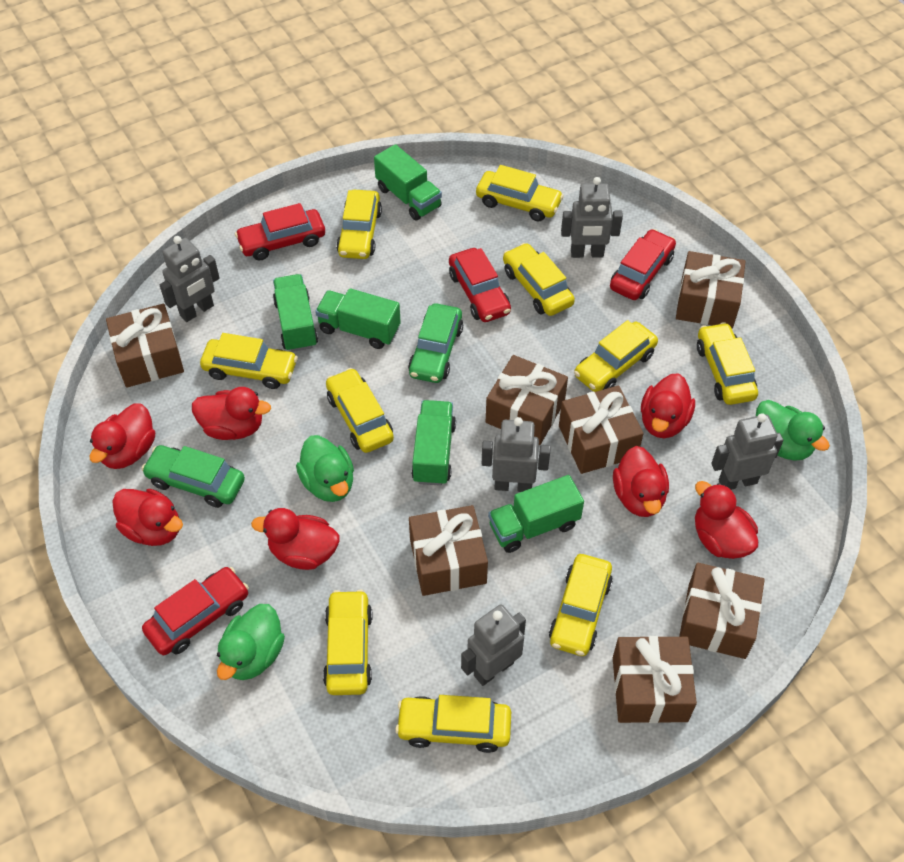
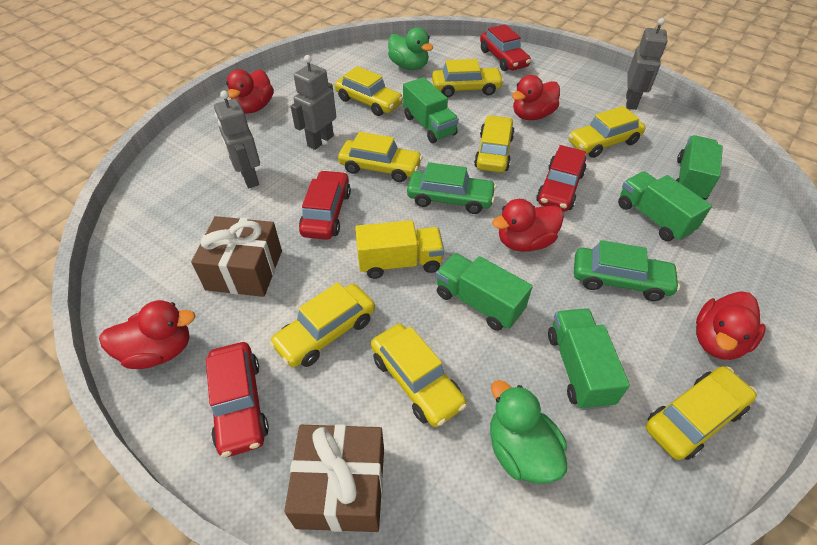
brown gift: 7 -> 2
green duck: 3 -> 2
grey robot: 5 -> 3
red duck: 7 -> 5
yellow car: 10 -> 8
yellow truck: 0 -> 1

